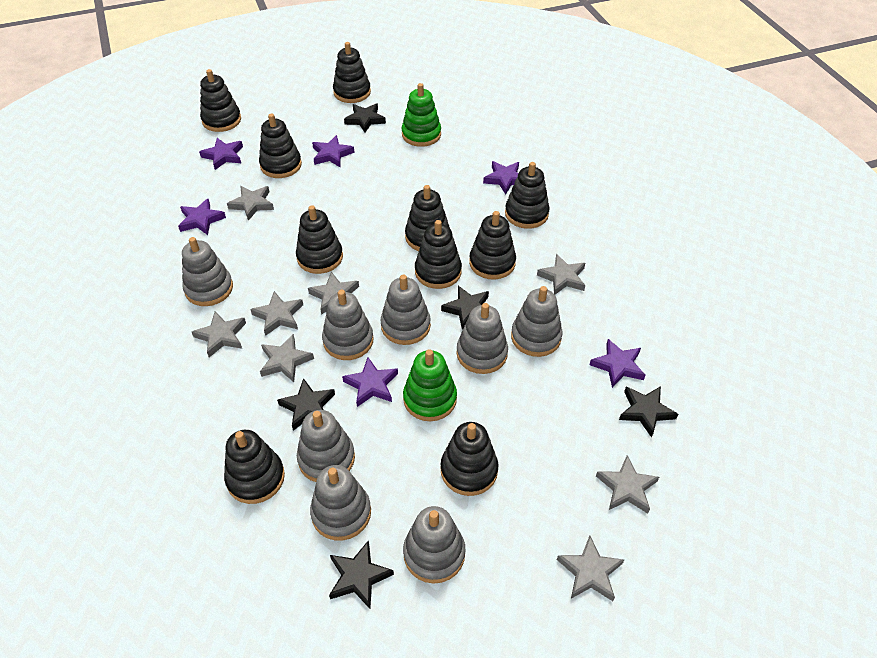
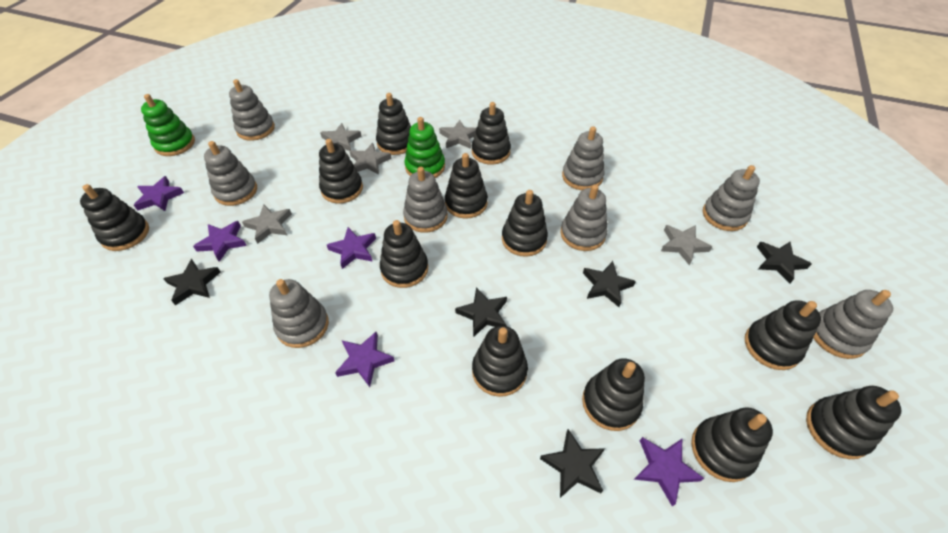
black stacking toy: 10 -> 12
grey star: 8 -> 5
purple star: 6 -> 5

